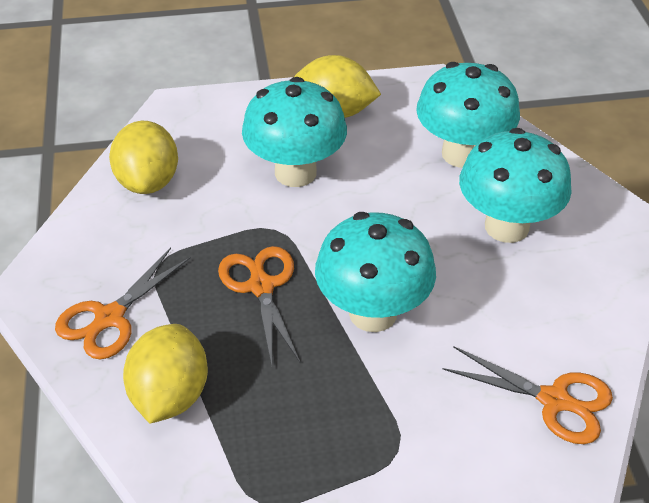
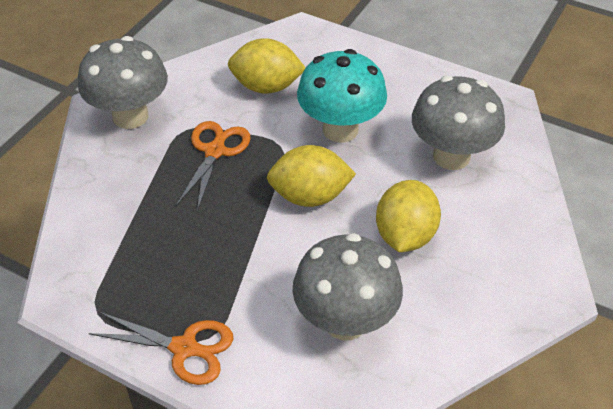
grey mushroom: 0 -> 3
orange scissors: 3 -> 2
turquoise mushroom: 4 -> 1

